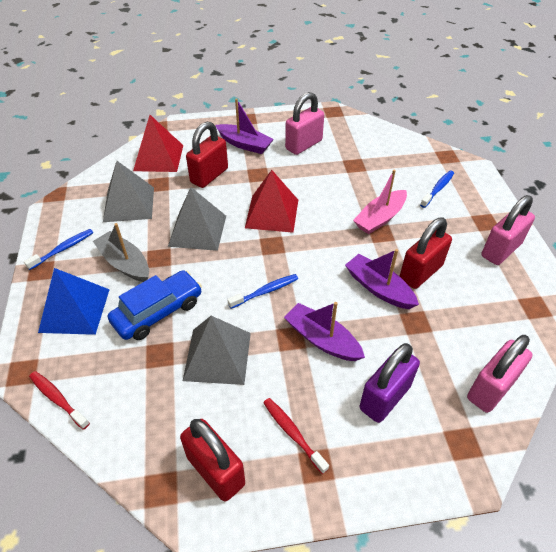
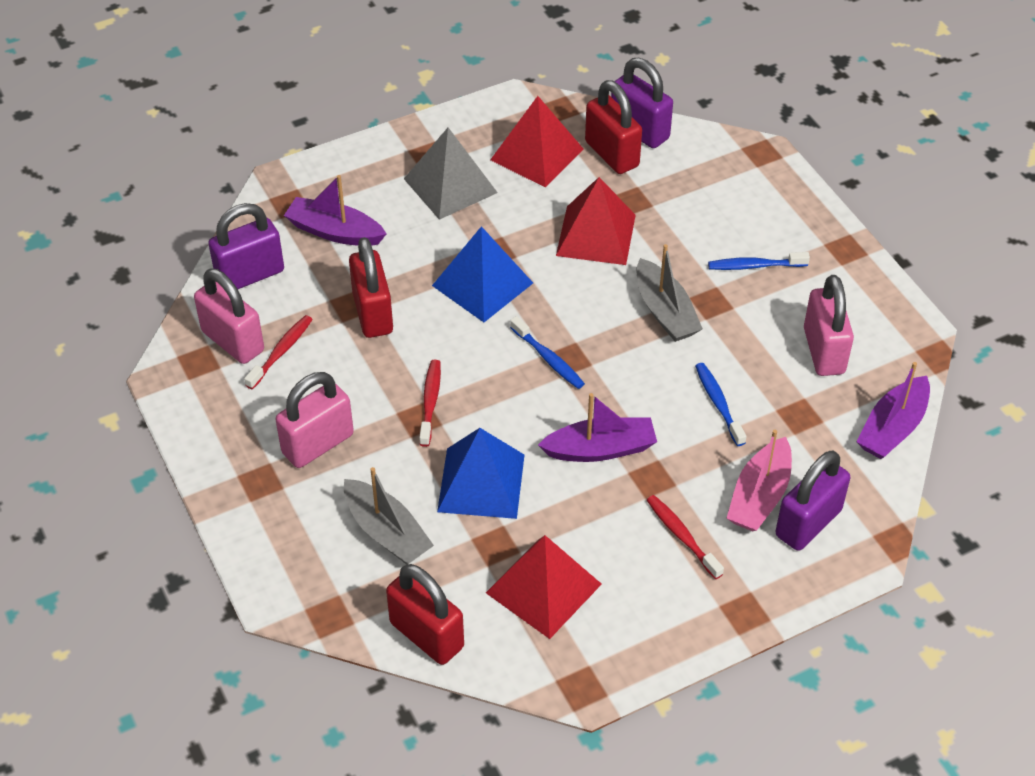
blue car: 1 -> 0
blue pyramid: 1 -> 2
grey boat: 1 -> 2
grey pyramid: 3 -> 1
purple padlock: 1 -> 3
red pyramid: 2 -> 3
red toothbrush: 2 -> 3

